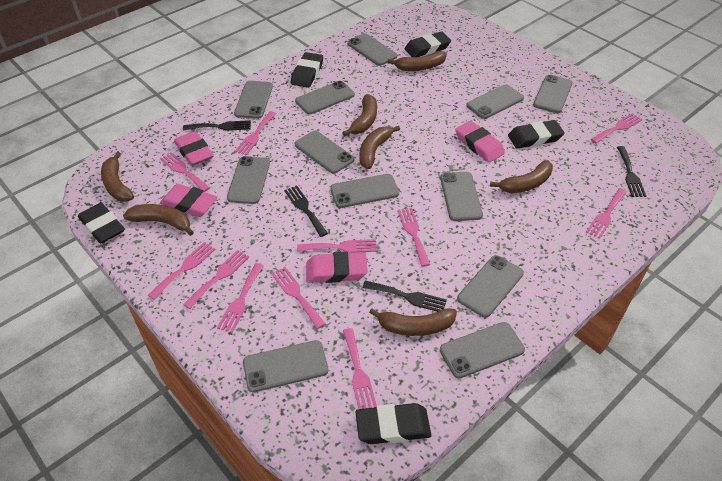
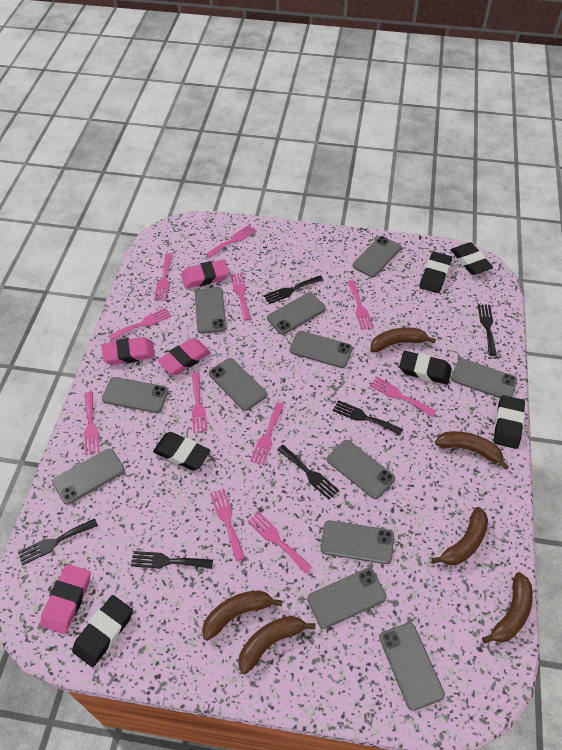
black eraser: 5 -> 6
black fork: 4 -> 6
brown banana: 7 -> 6

